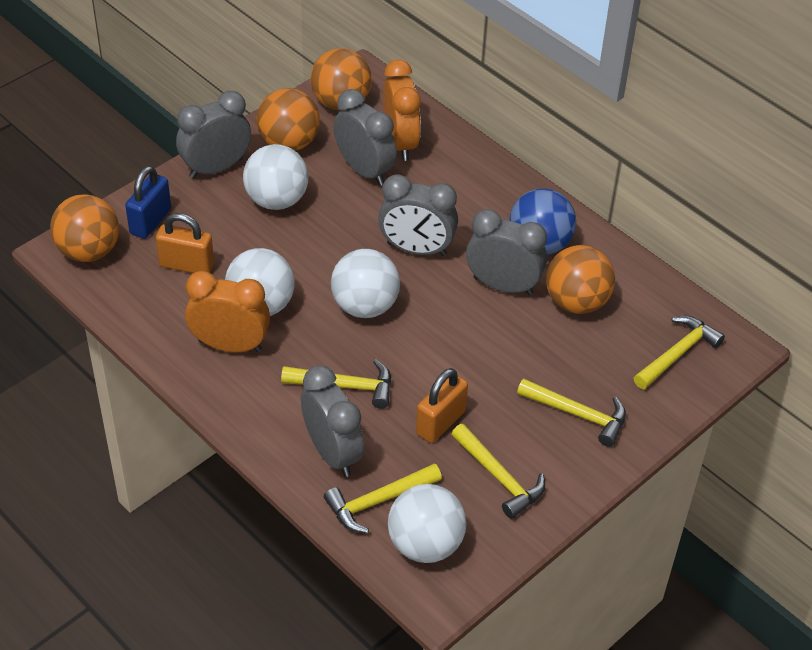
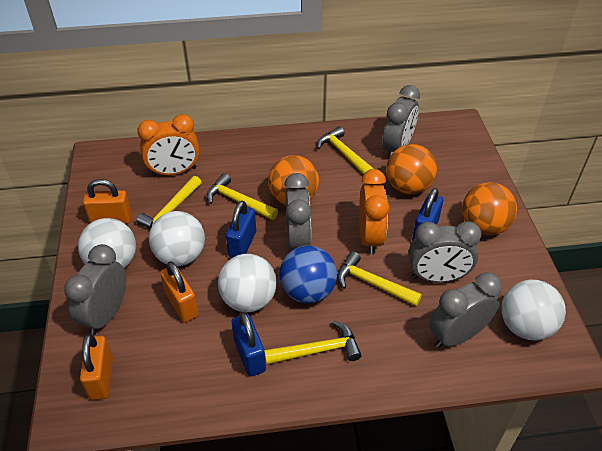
blue padlock: 1 -> 3
orange ball: 4 -> 3
orange padlock: 2 -> 3

